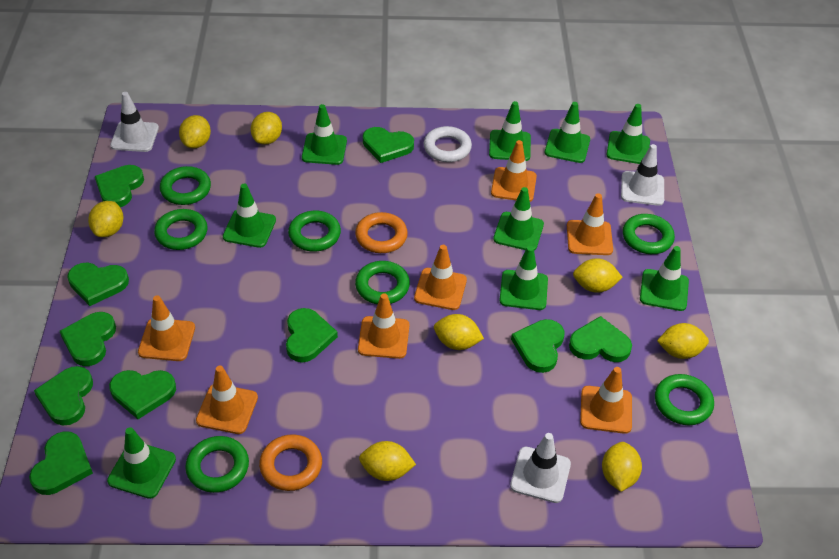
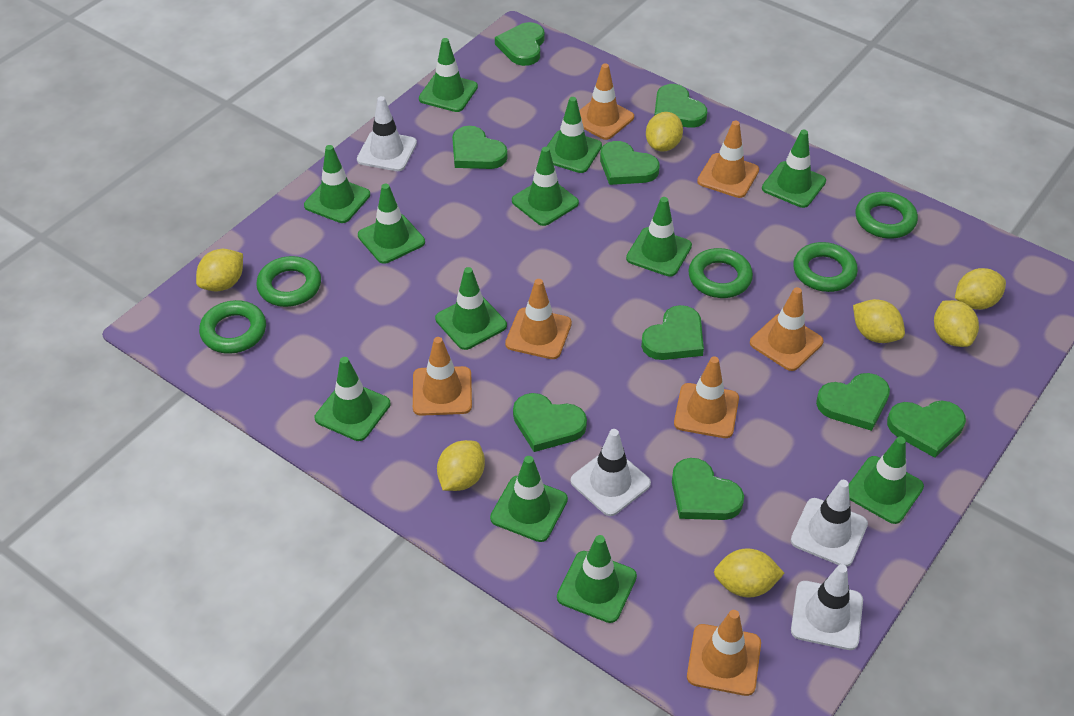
green heart: 10 -> 9
green ring: 7 -> 5
green traffic cone: 9 -> 12
orange ring: 2 -> 0
white ring: 1 -> 0
white traffic cone: 3 -> 4
yellow lemon: 8 -> 7

